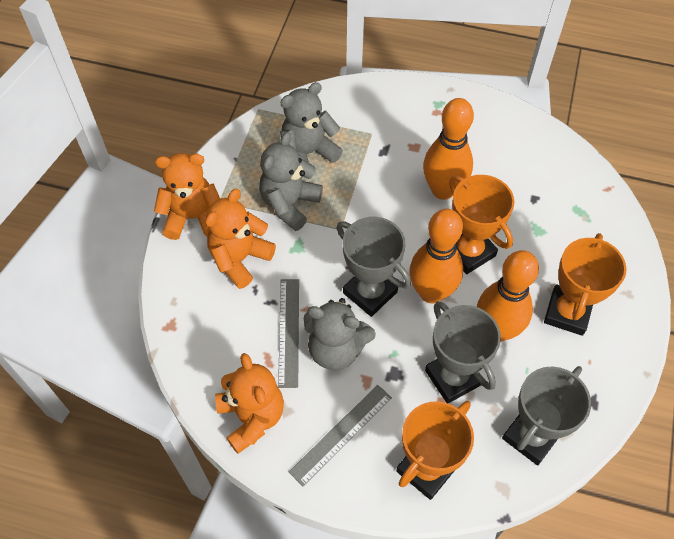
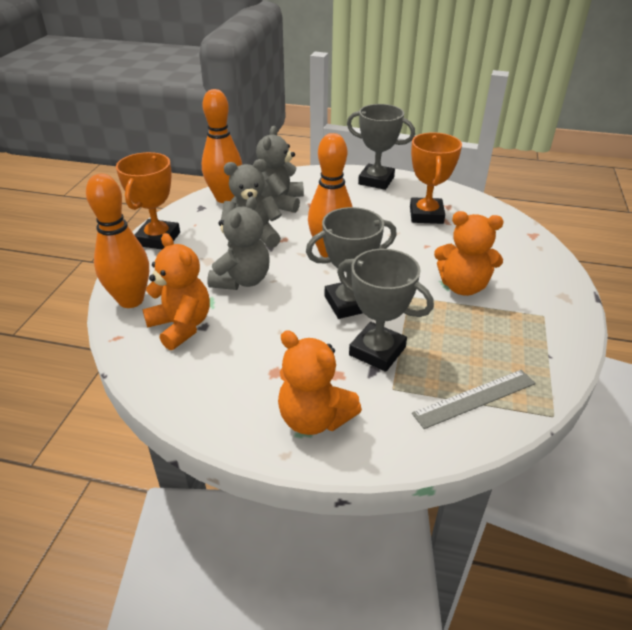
grey ruler: 2 -> 1
orange trophy: 3 -> 2

